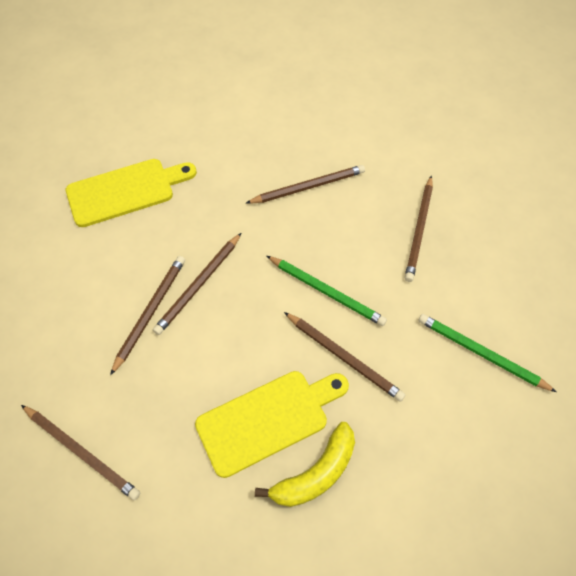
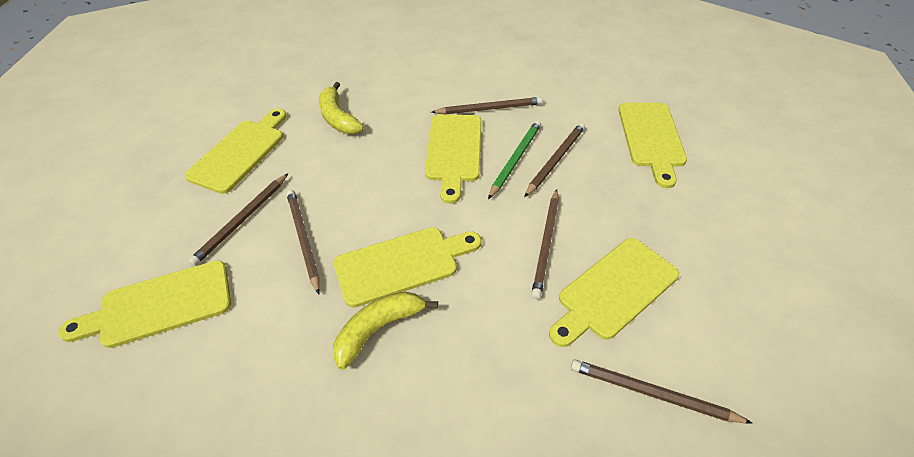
green pencil: 2 -> 1
yellow banana: 1 -> 2
yellow cutting board: 2 -> 6

